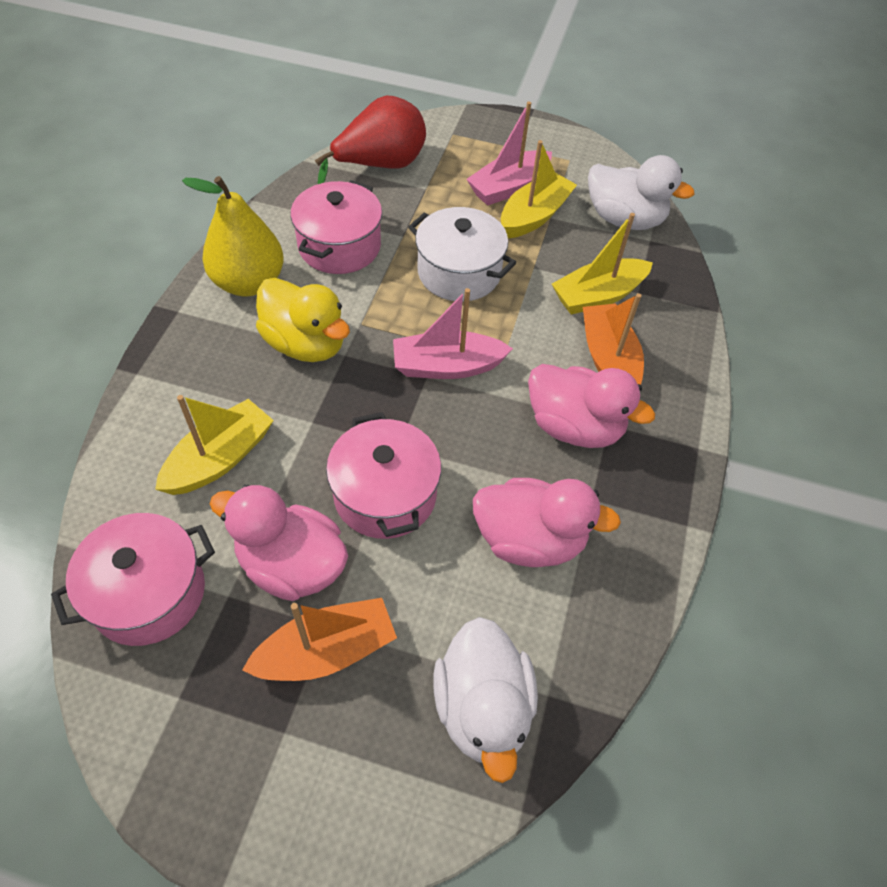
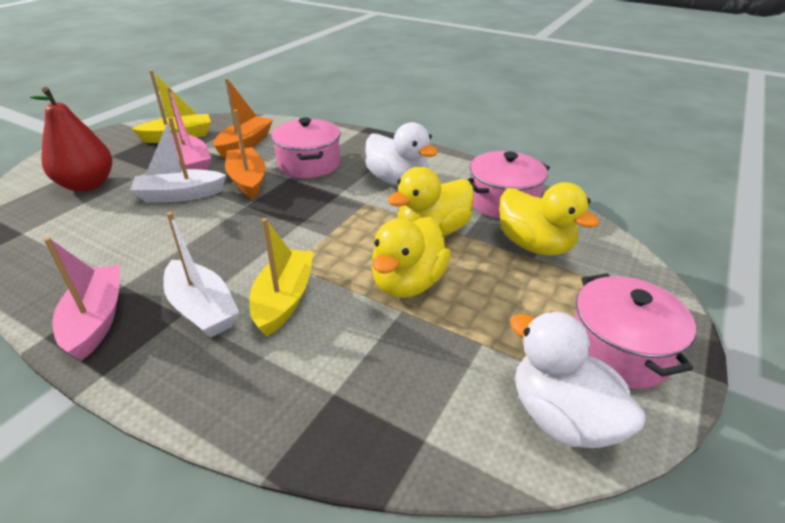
pink duck: 3 -> 0
white boat: 0 -> 2
white pot: 1 -> 0
yellow boat: 3 -> 2
yellow duck: 1 -> 3
yellow pear: 1 -> 0

